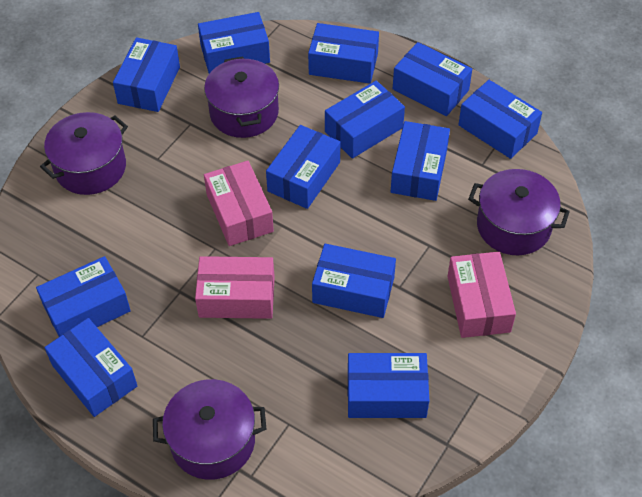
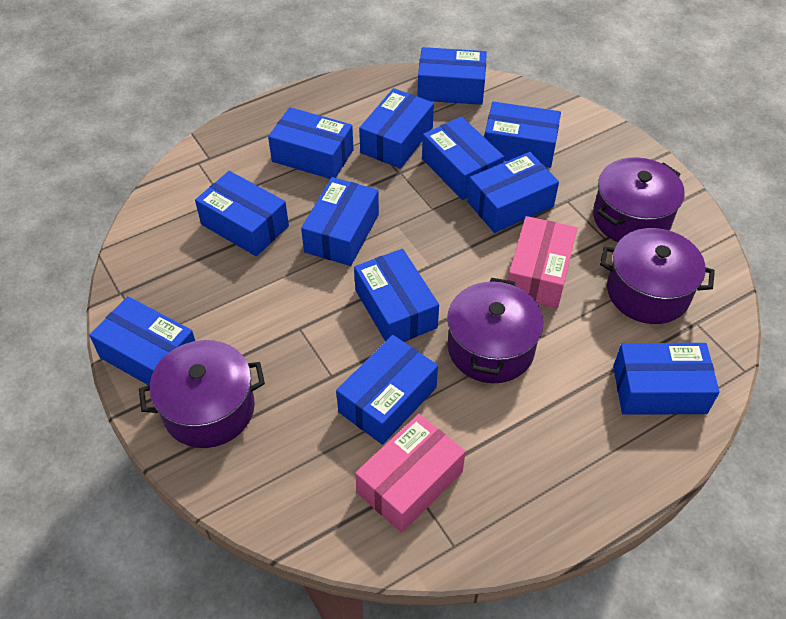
pink box: 3 -> 2

